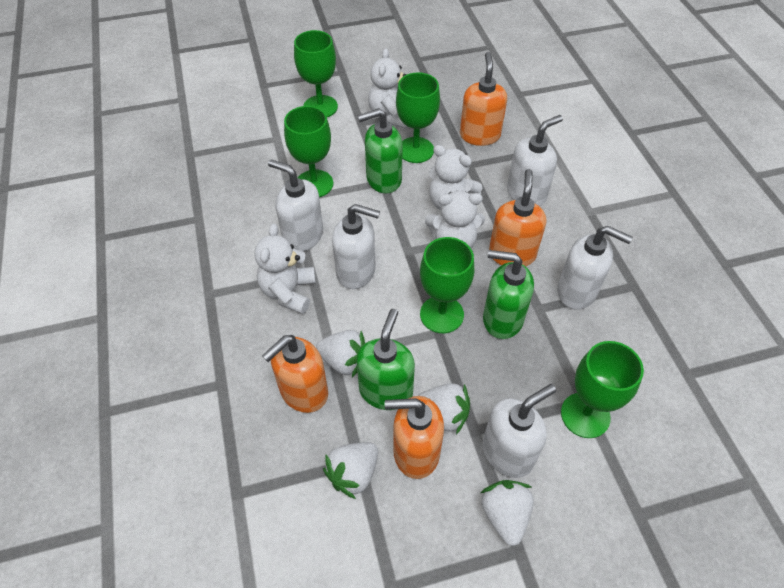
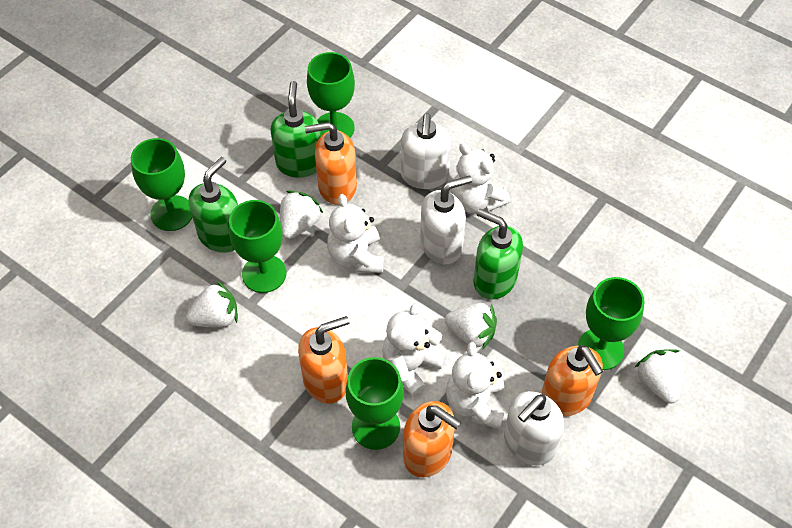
white soap dispenser: 5 -> 3

